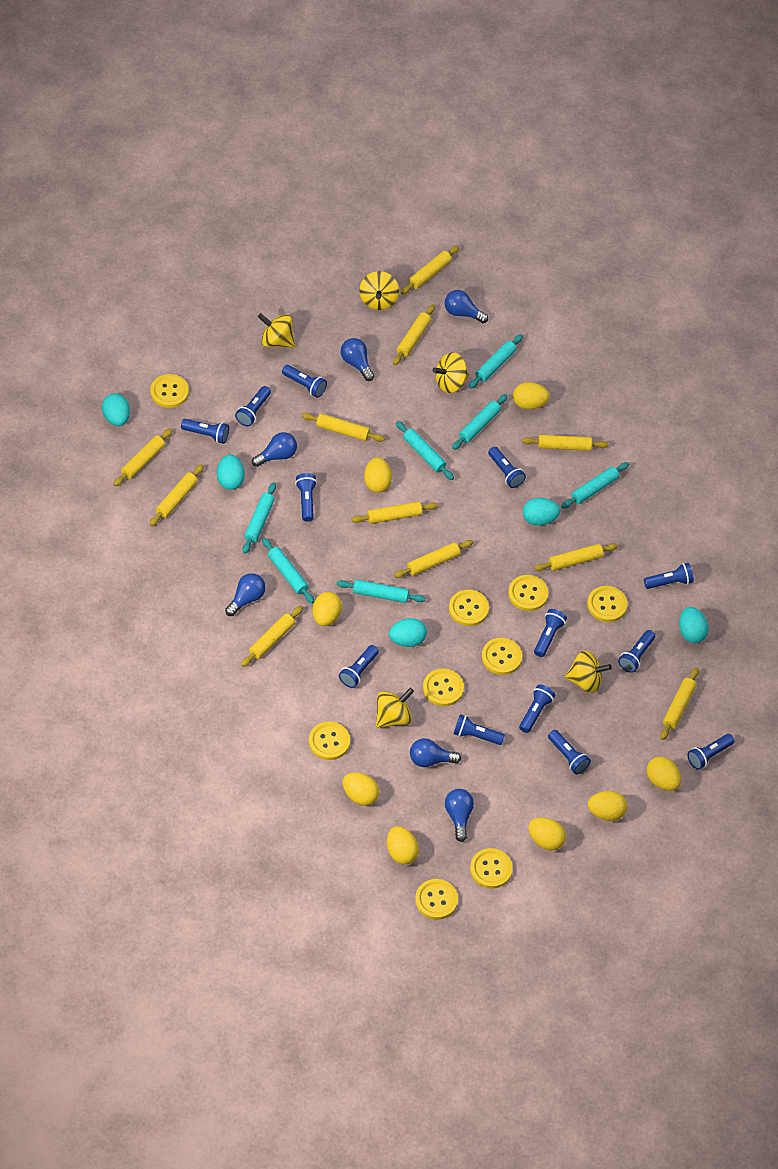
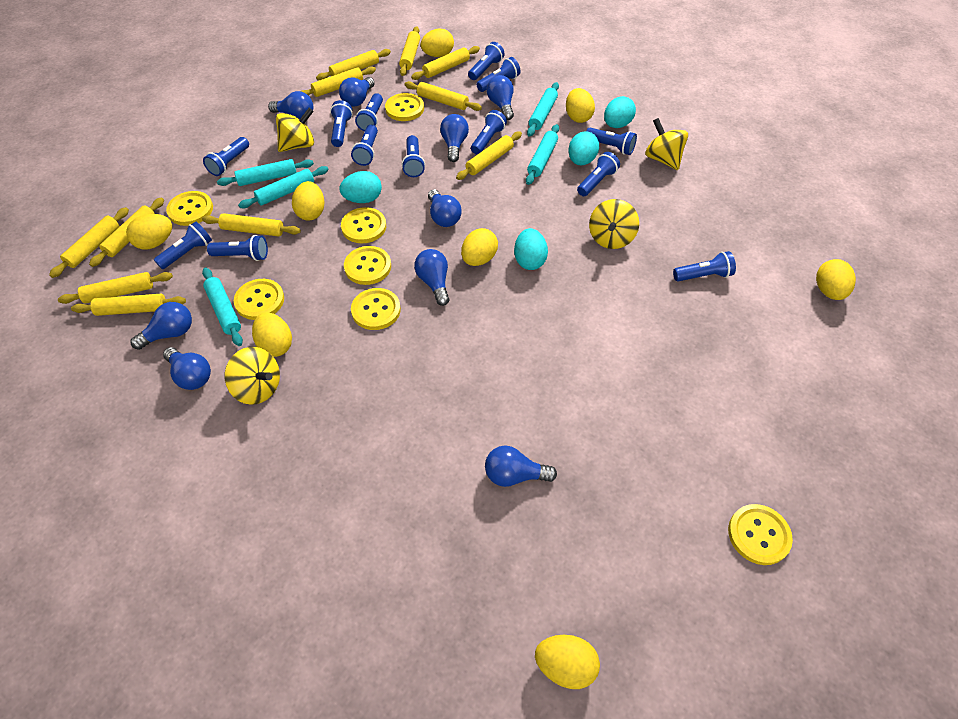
blue light bulb: 6 -> 9
turquoise egg: 5 -> 4
turquoise rolling pin: 7 -> 5
yellow button: 9 -> 7
yellow spinning top: 5 -> 4

